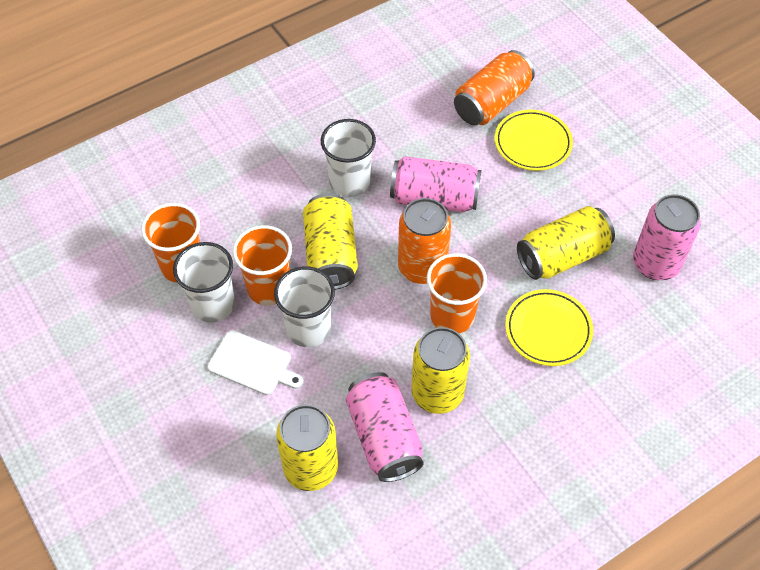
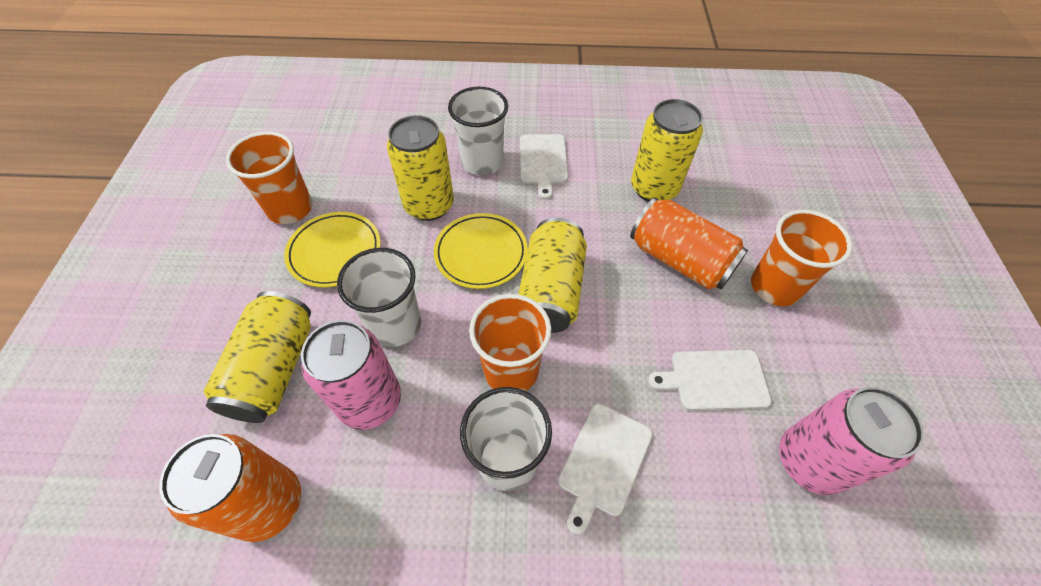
pink can: 3 -> 2
white cutting board: 1 -> 3

